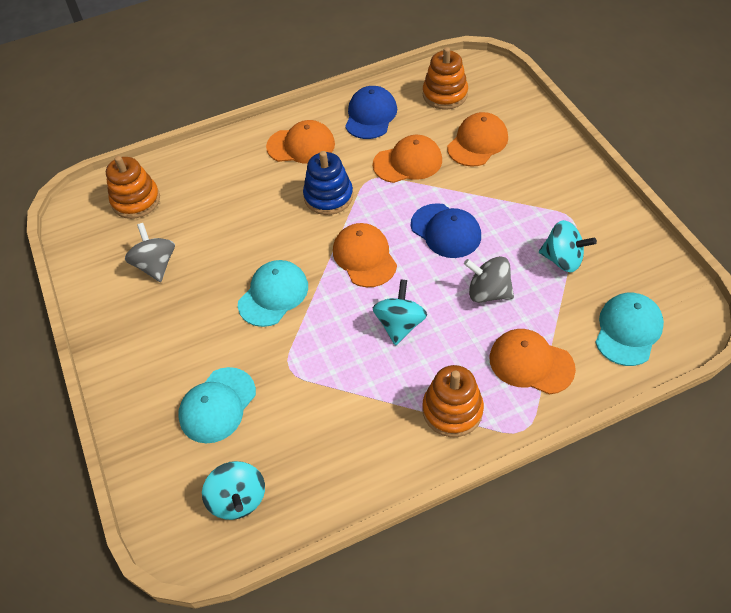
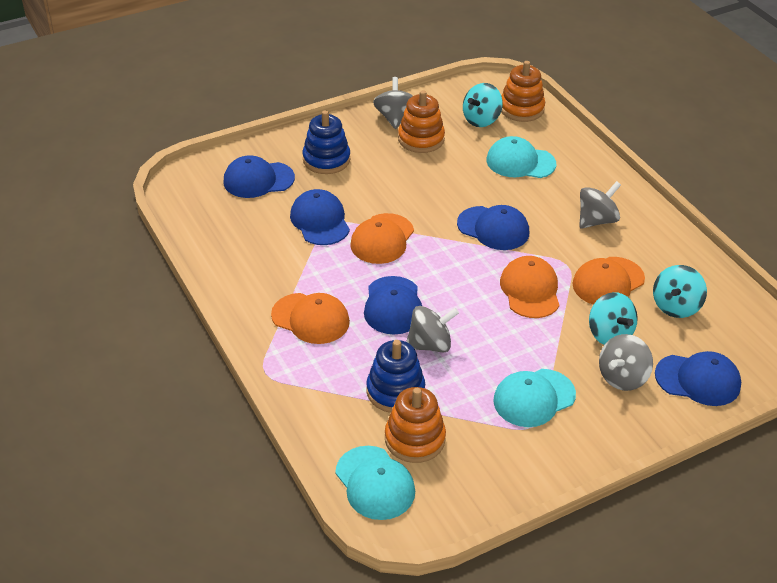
blue cap: 2 -> 5
blue stacking toy: 1 -> 2
grey spinning top: 2 -> 4
orange cap: 5 -> 4

